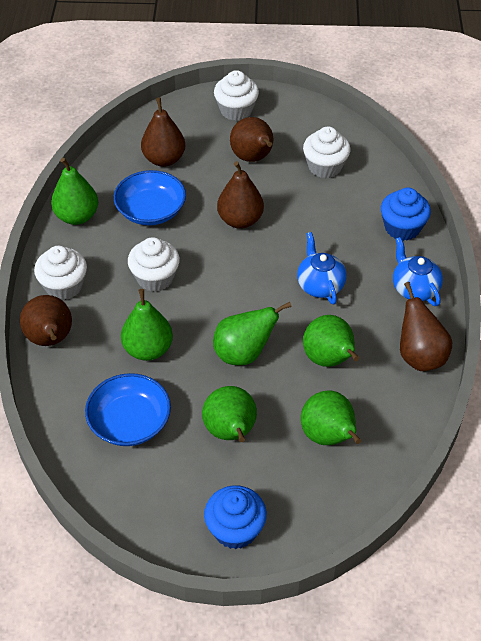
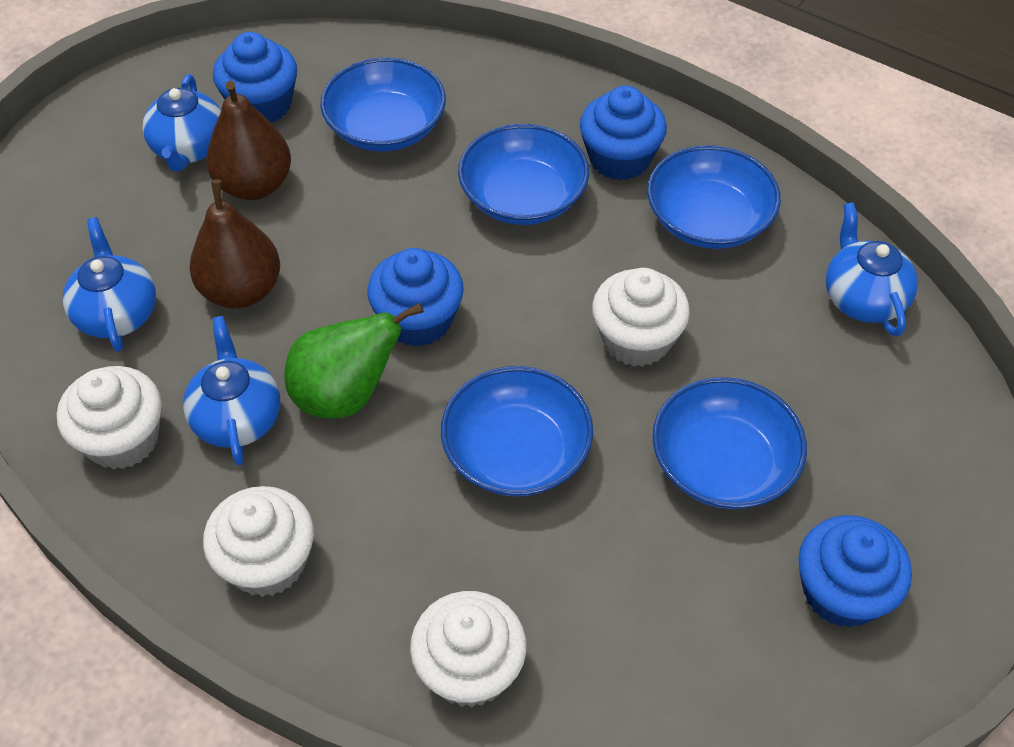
blue bowl: 2 -> 5
blue cupcake: 2 -> 4
blue teapot: 2 -> 4
brown pear: 5 -> 2
green pear: 6 -> 1

